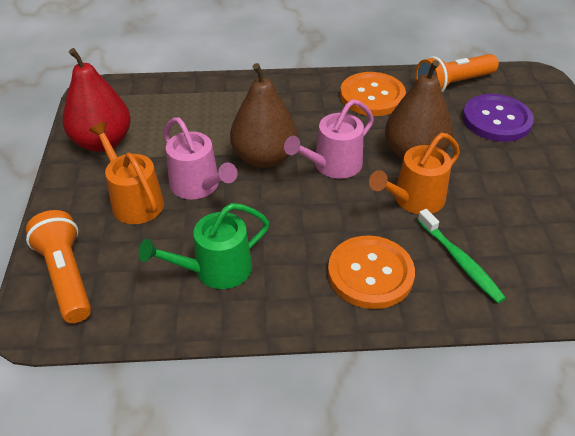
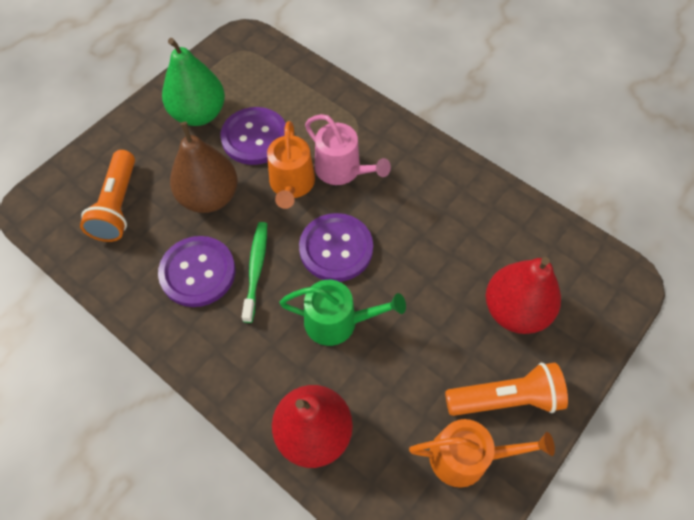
brown pear: 2 -> 1
green pear: 0 -> 1
orange button: 2 -> 0
pink watering can: 2 -> 1
purple button: 1 -> 3
red pear: 1 -> 2

